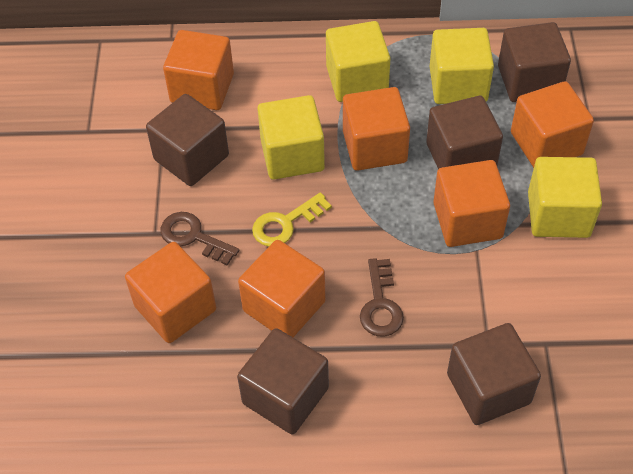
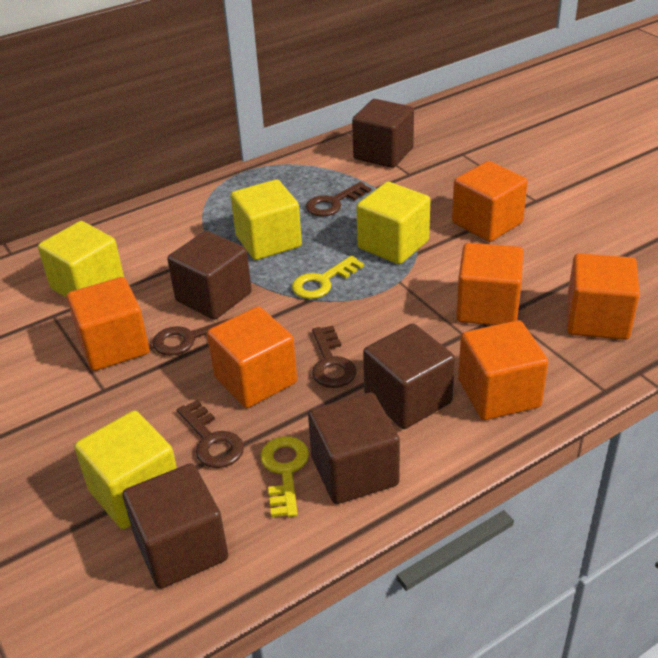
brown key: 2 -> 4
yellow key: 1 -> 2

